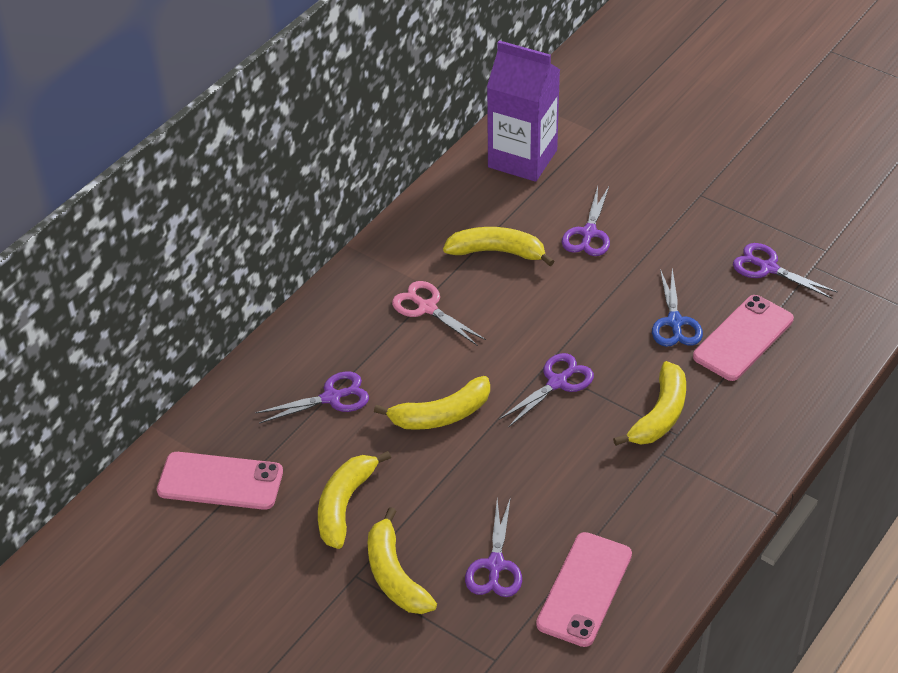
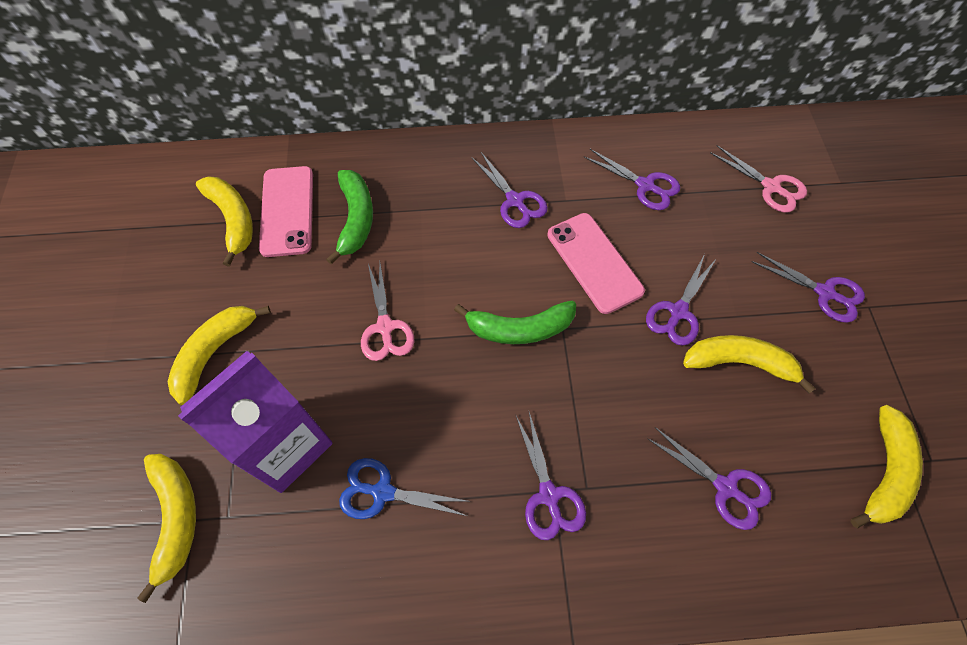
green banana: 0 -> 2
pink phone: 3 -> 2
pink scissors: 1 -> 2
purple scissors: 5 -> 6

